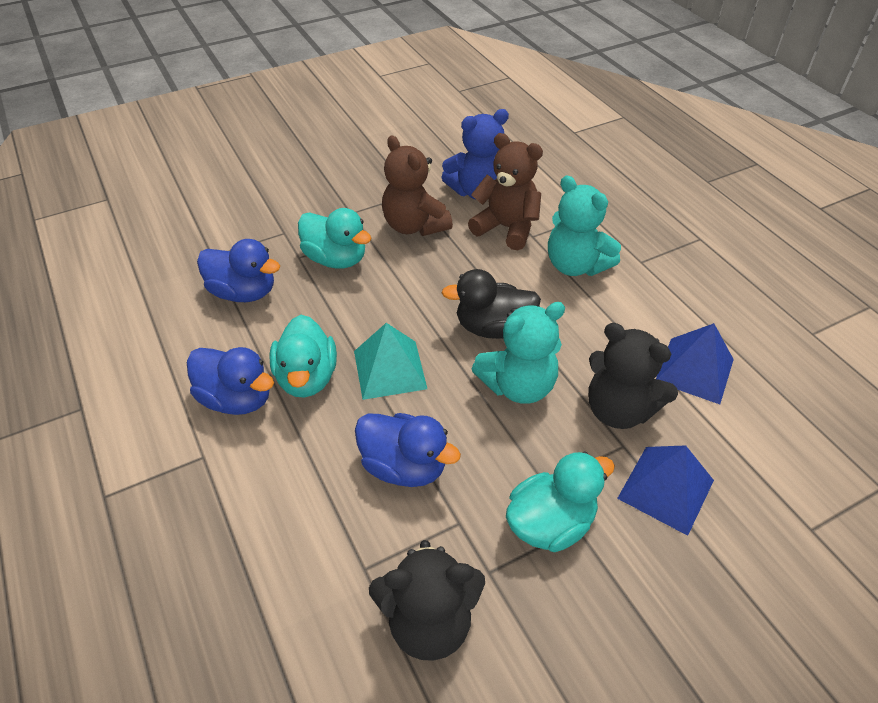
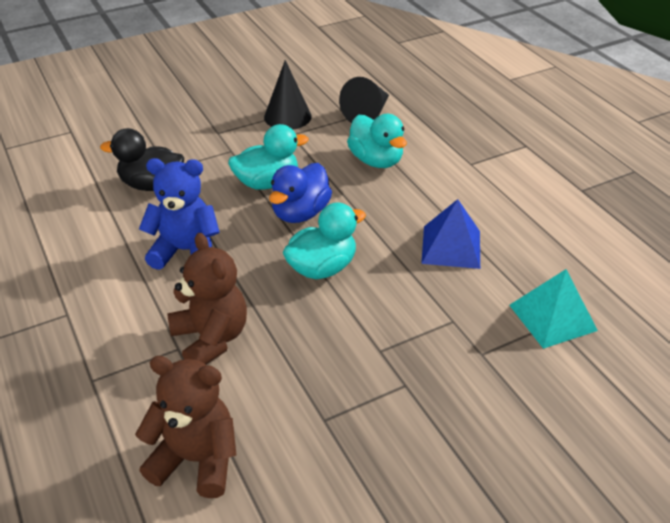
black cone: 0 -> 2
black teddy bear: 2 -> 0
blue duck: 3 -> 1
blue pyramid: 2 -> 1
turquoise teddy bear: 2 -> 0

